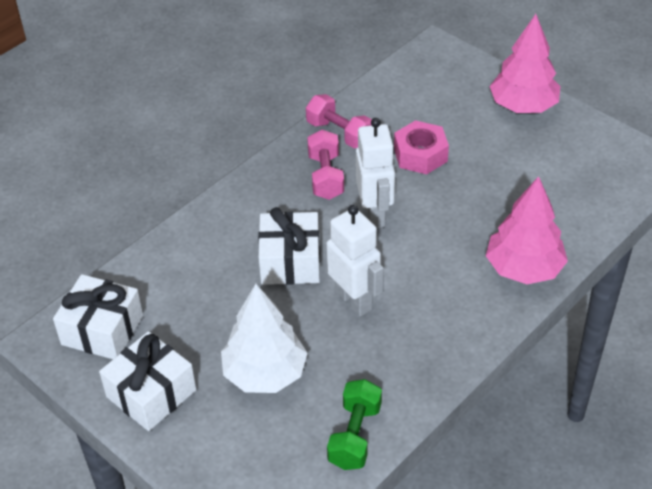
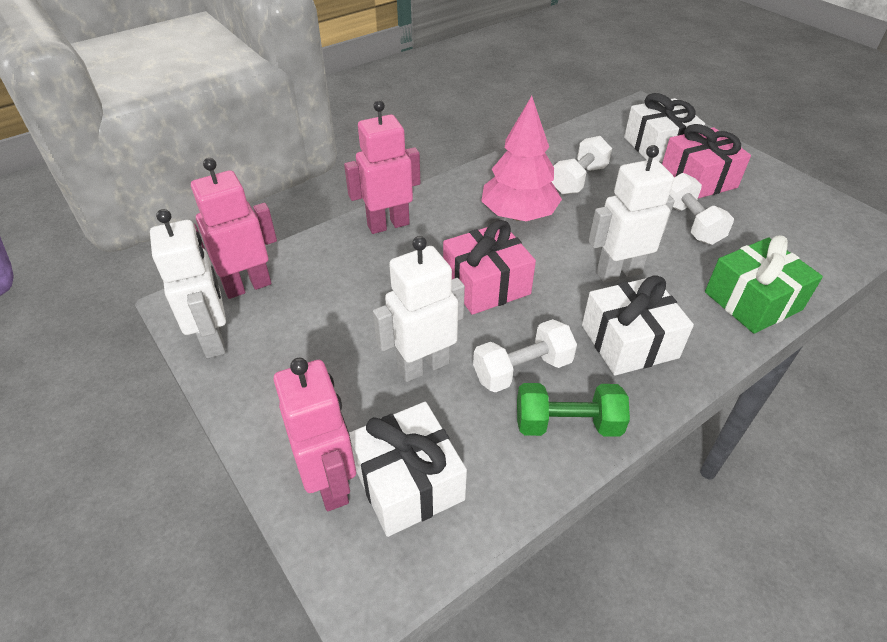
green gift: 0 -> 1
pink dumbbell: 2 -> 0
pink gift: 0 -> 2
pink nut: 1 -> 0
pink robot: 0 -> 3
pink tree: 2 -> 1
white dumbbell: 0 -> 3
white robot: 2 -> 3
white tree: 1 -> 0

